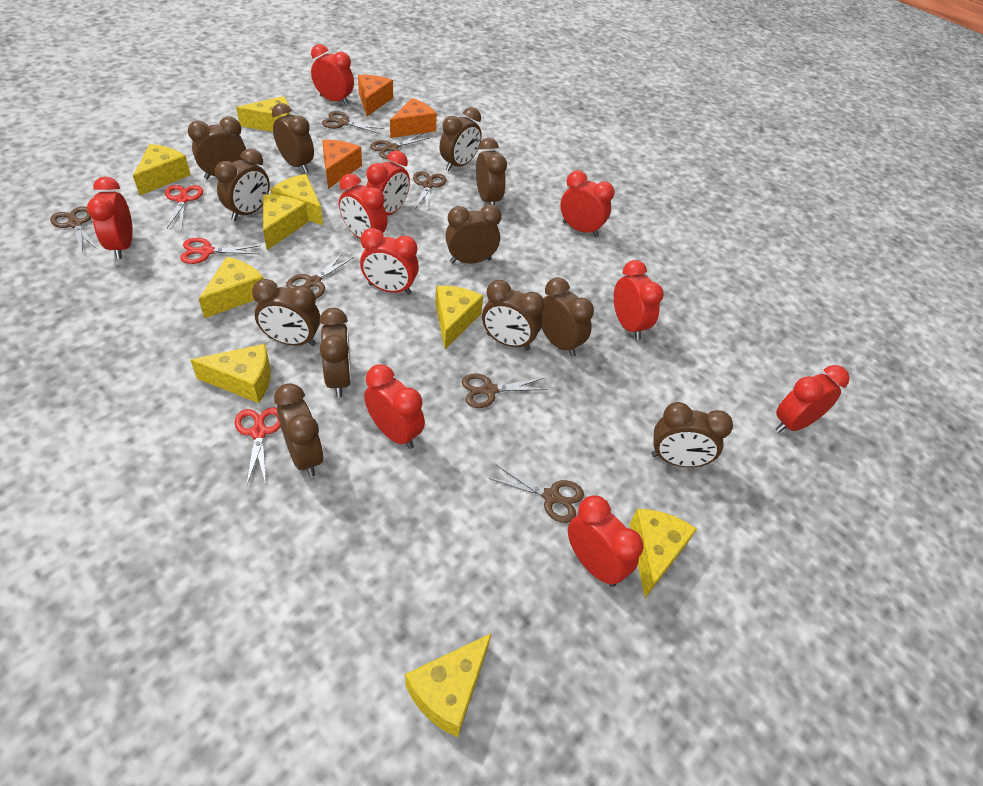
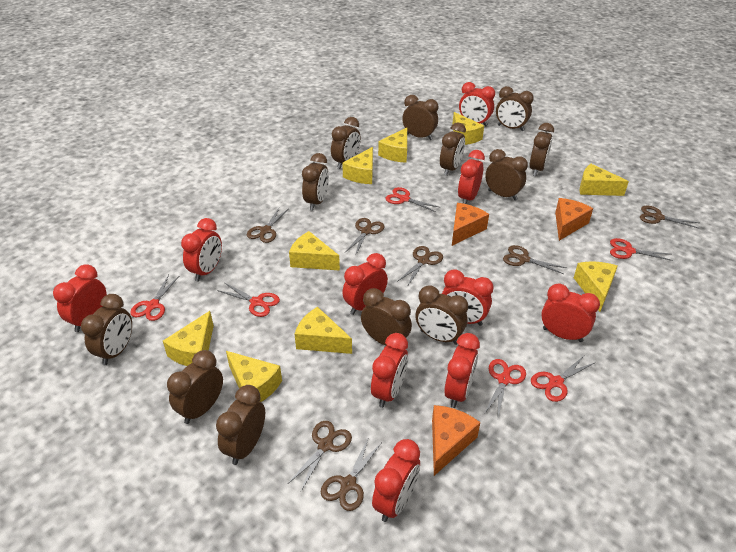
red scissors: 3 -> 6

